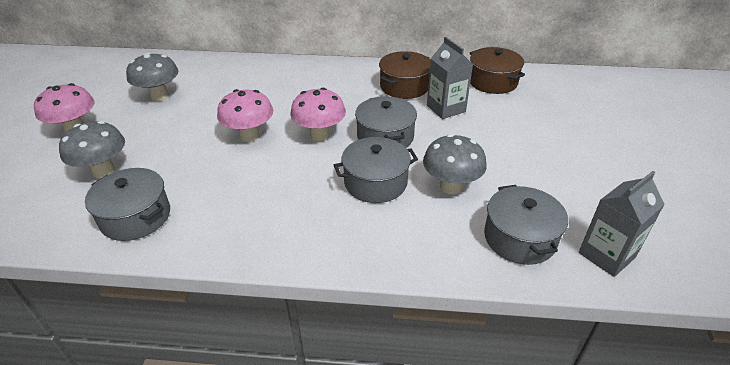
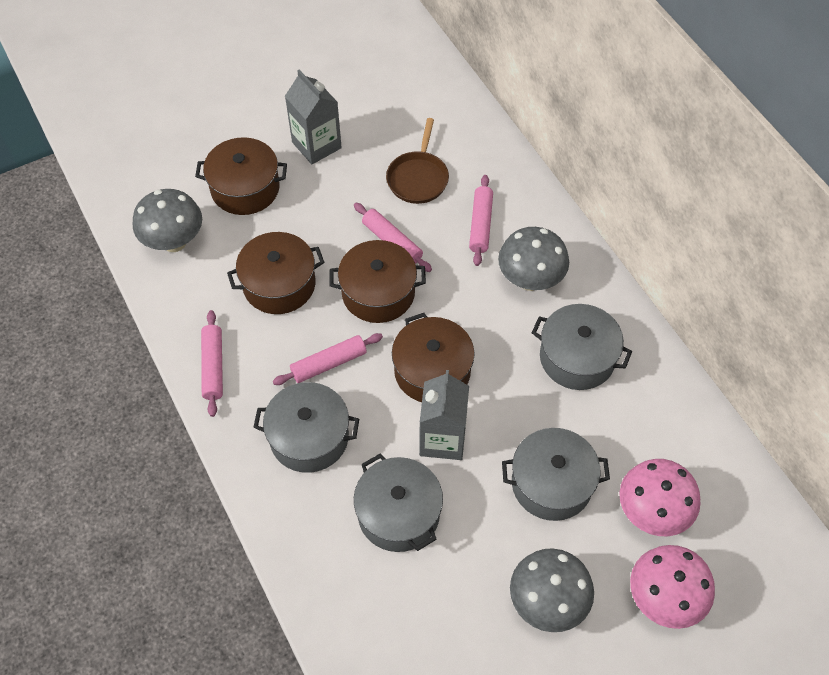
brown pan: 0 -> 1
brown pot: 2 -> 4
pink mushroom: 3 -> 2
pink rolling pin: 0 -> 4

